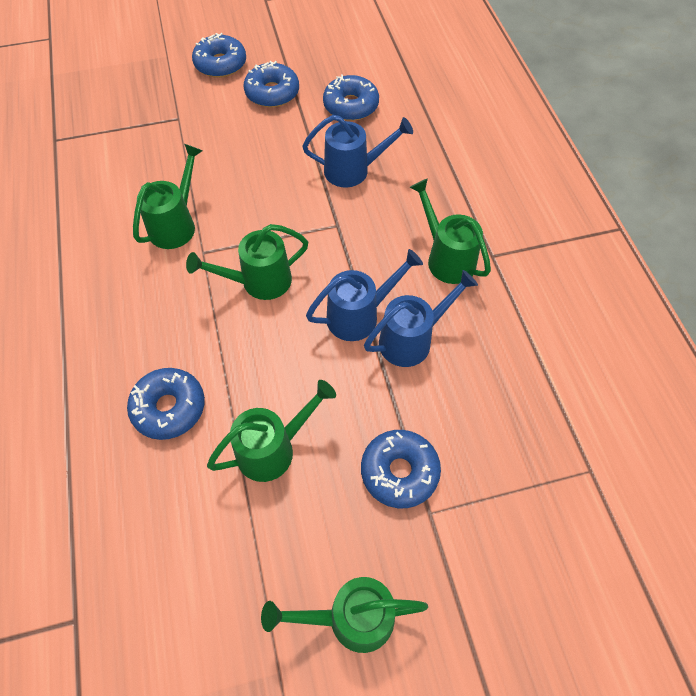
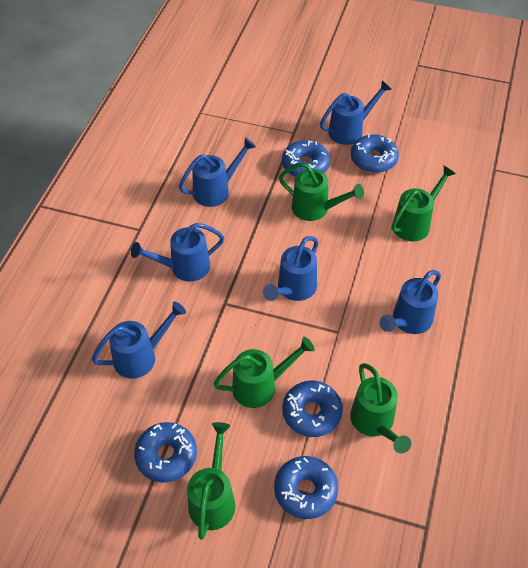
blue watering can: 3 -> 6

